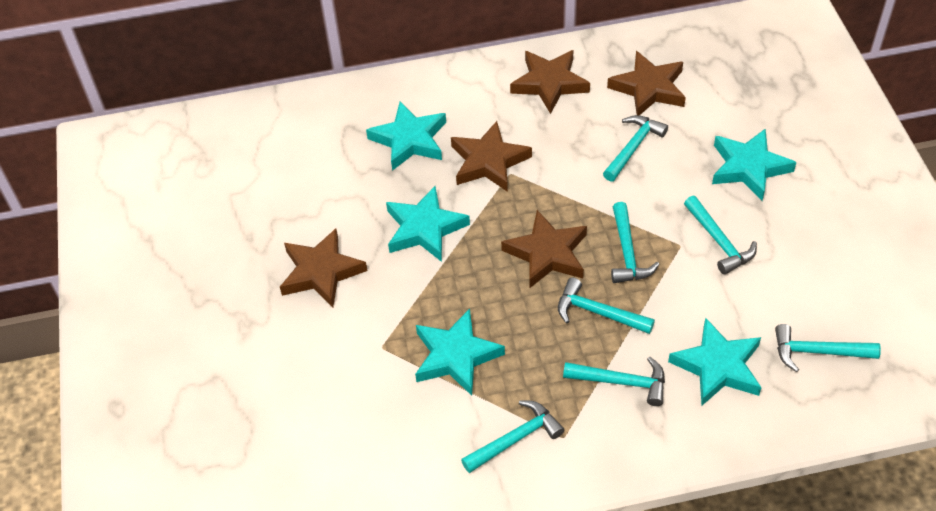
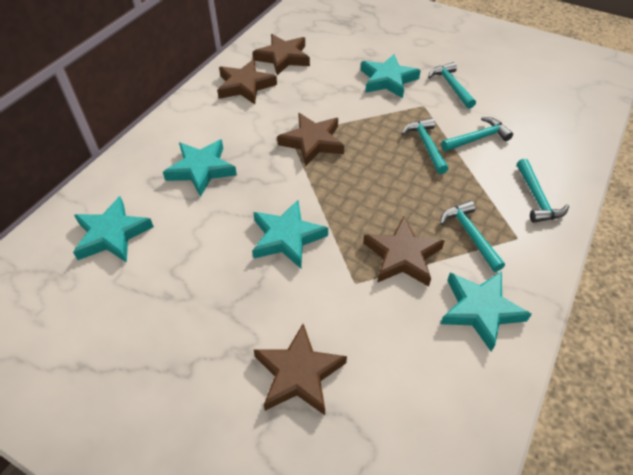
turquoise hammer: 7 -> 5

